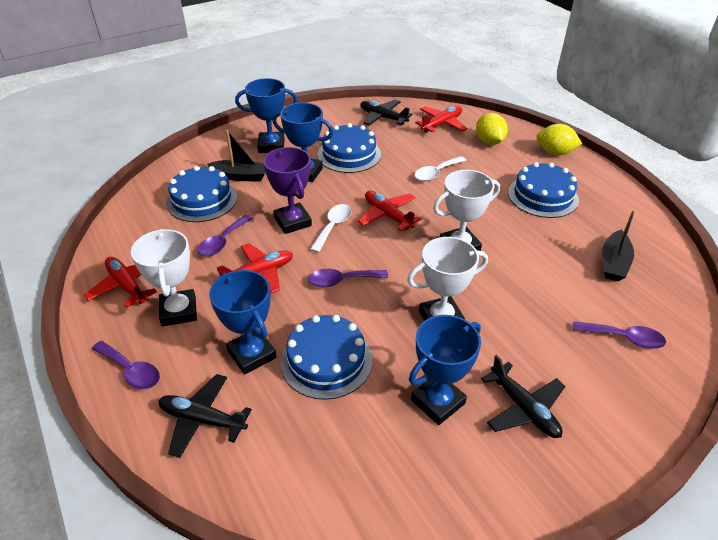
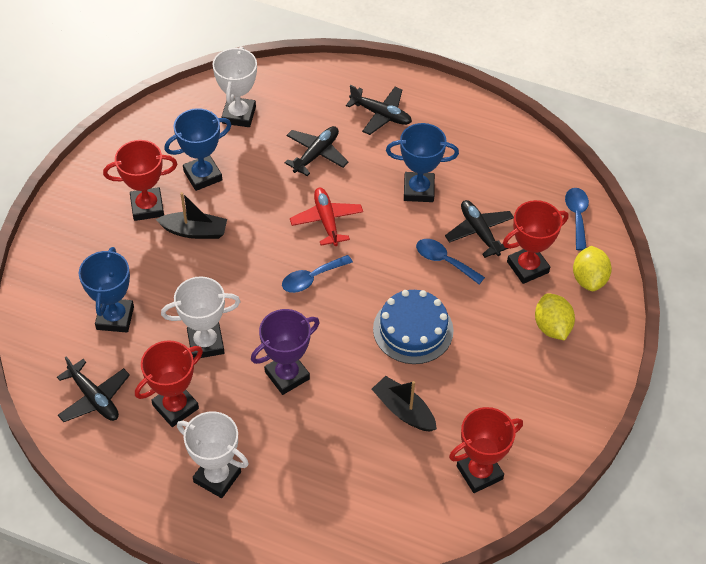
black plane: 3 -> 4
blue cake: 4 -> 1
blue spoon: 0 -> 3
blue trophy: 4 -> 3
purple spoon: 4 -> 0
red plane: 4 -> 1
red trophy: 0 -> 4
white spoon: 2 -> 0

